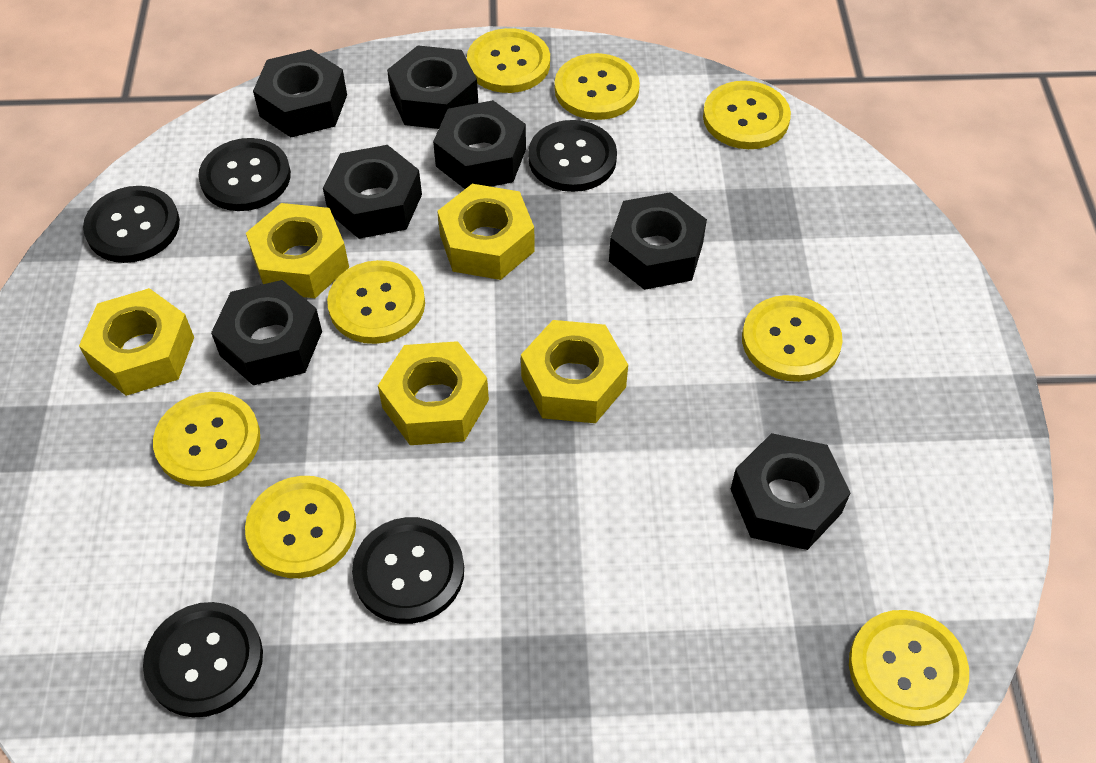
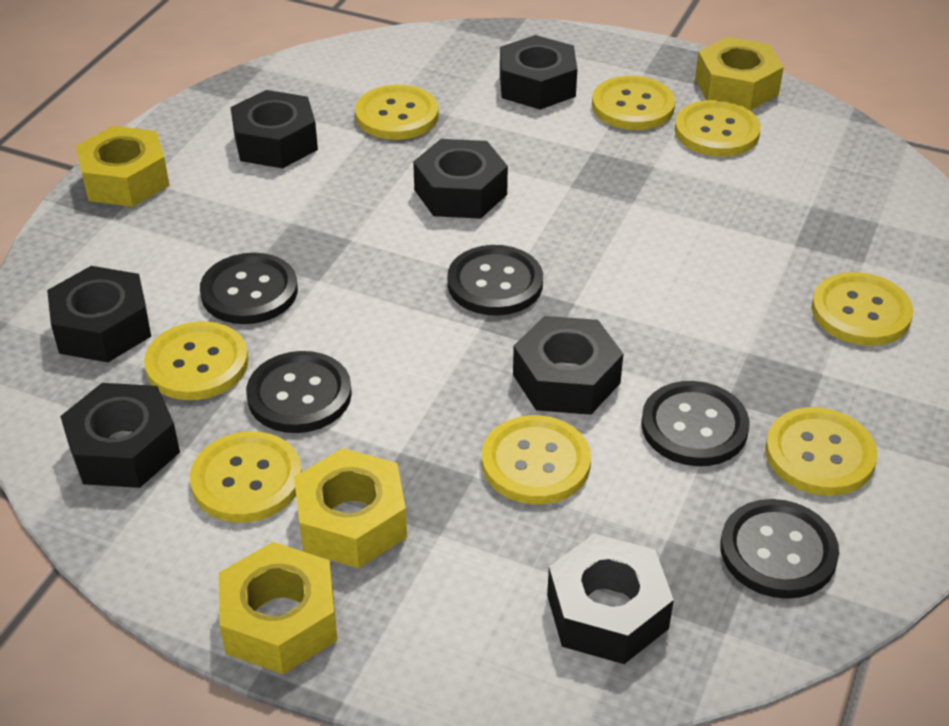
yellow nut: 5 -> 4

